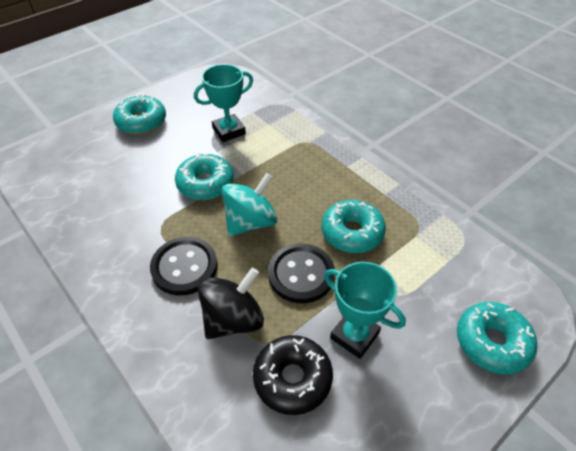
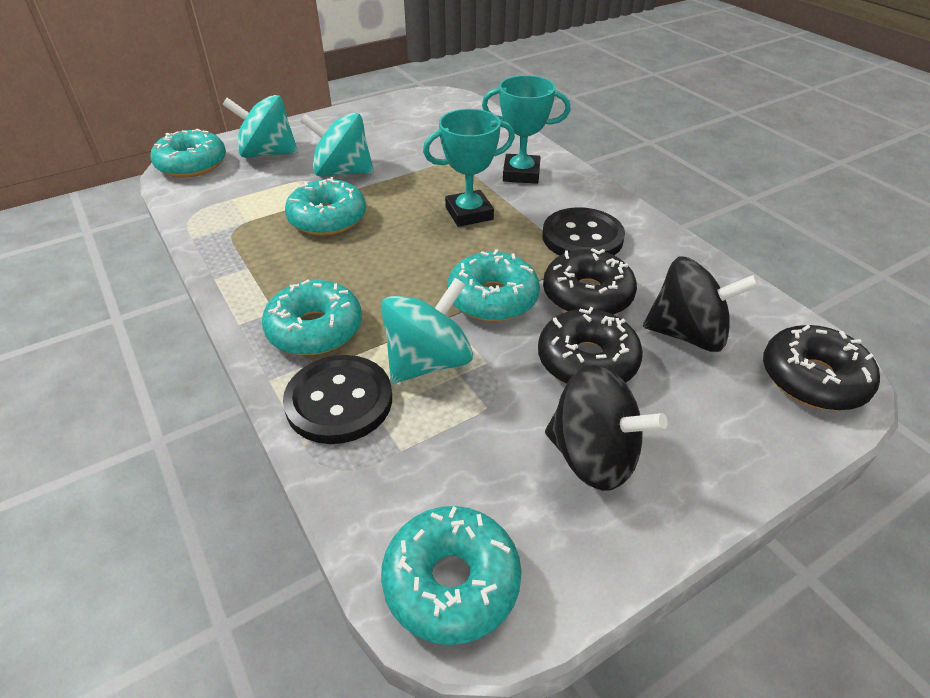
black donut: 1 -> 3
black spinning top: 1 -> 2
turquoise donut: 4 -> 5
turquoise spinning top: 1 -> 3

